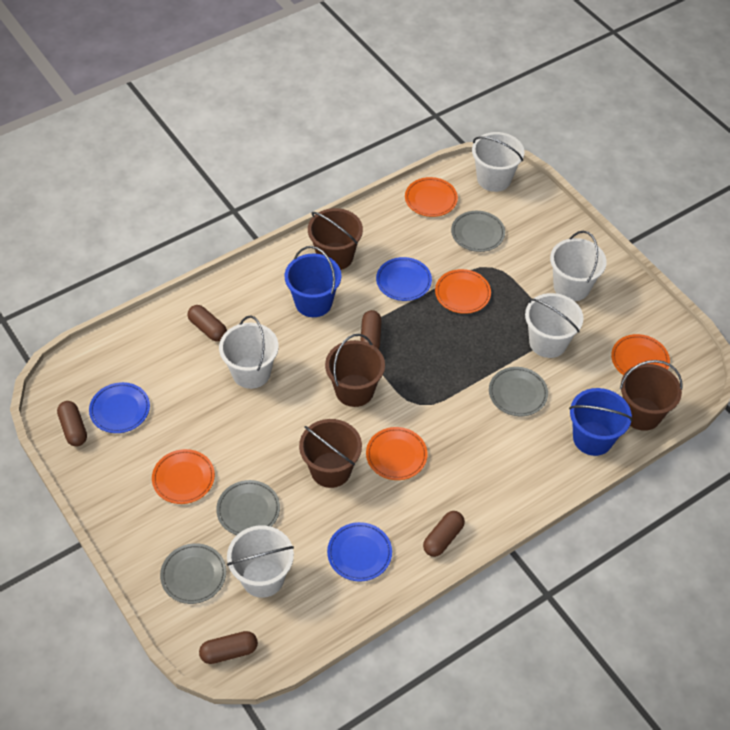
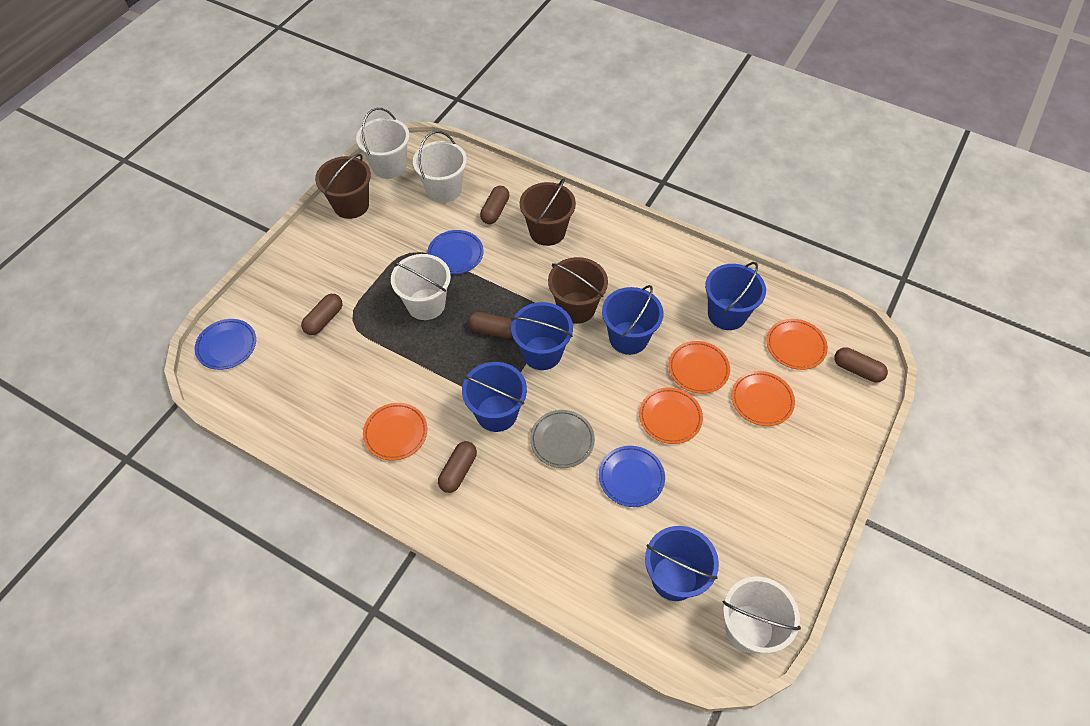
blue bucket: 2 -> 5
brown bucket: 4 -> 3
grey plate: 4 -> 1
white bucket: 5 -> 4

